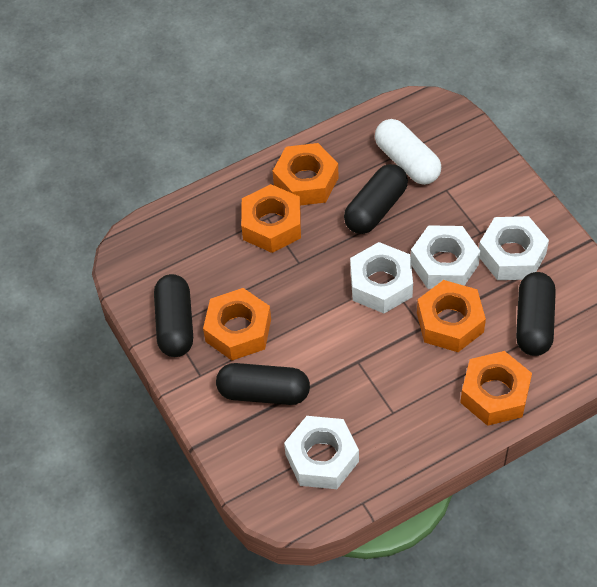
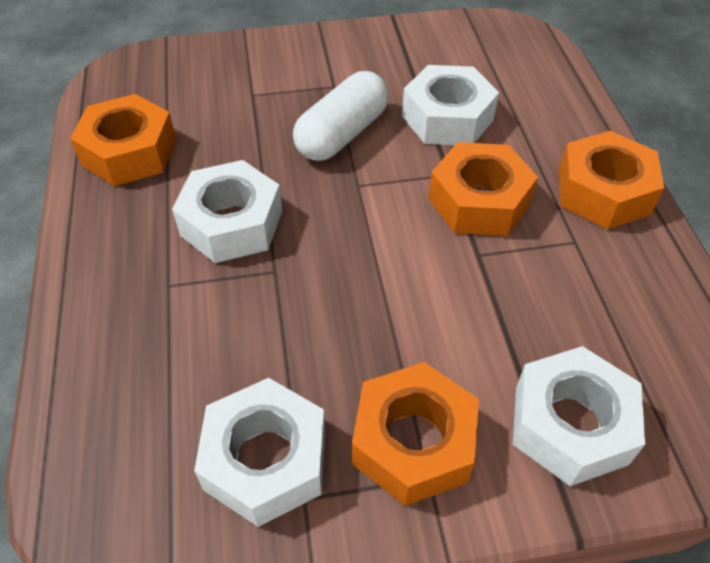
black capsule: 4 -> 0
orange nut: 5 -> 4

